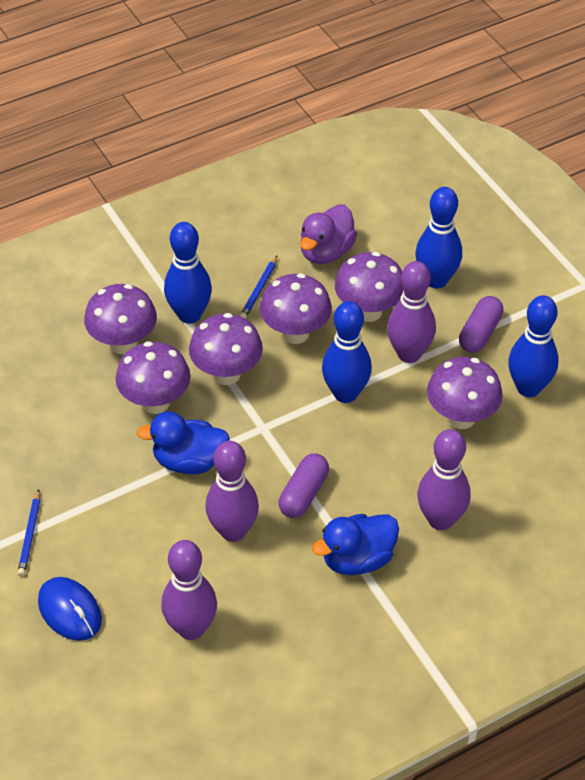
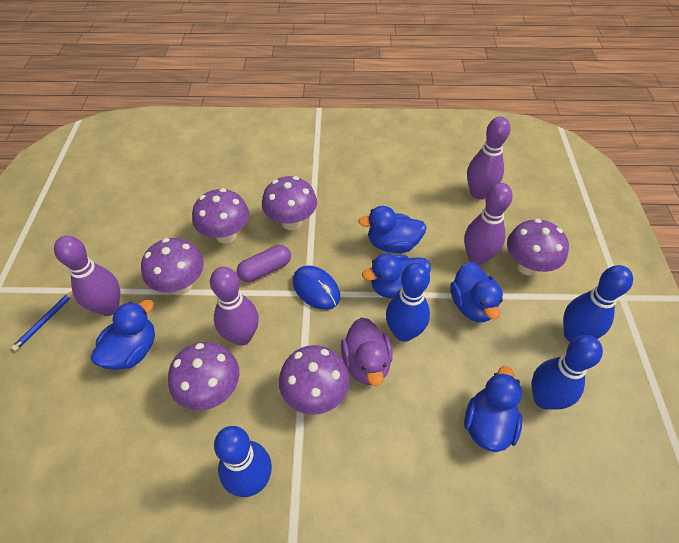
blue duck: 2 -> 5
blue pencil: 2 -> 1
purple capsule: 2 -> 1

